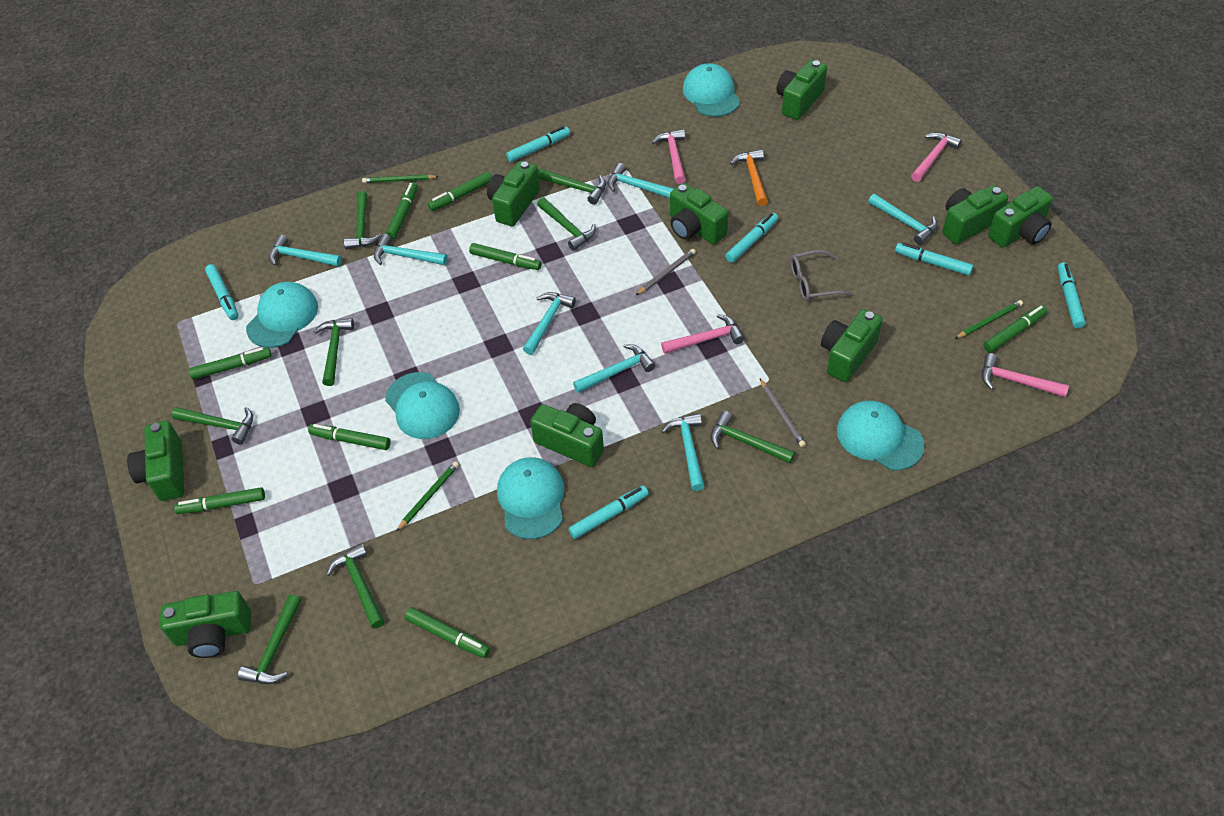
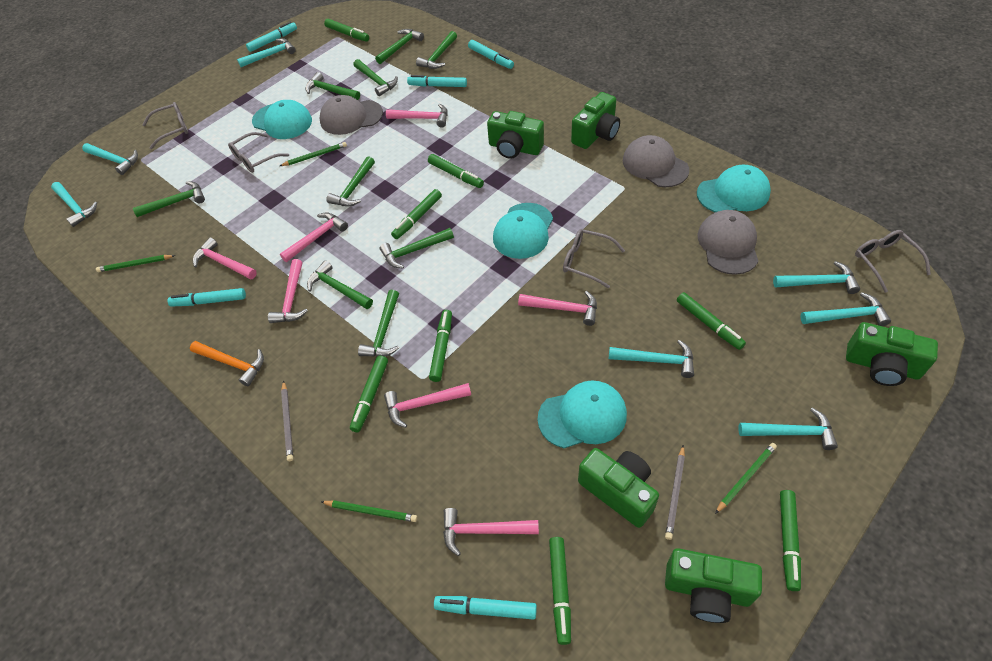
green camera: 9 -> 5
green hammer: 8 -> 9
green pencil: 3 -> 4
grey cap: 0 -> 3
grey glasses: 1 -> 4
pink hammer: 4 -> 7
turquoise cap: 5 -> 4
turquoise marker: 6 -> 5

